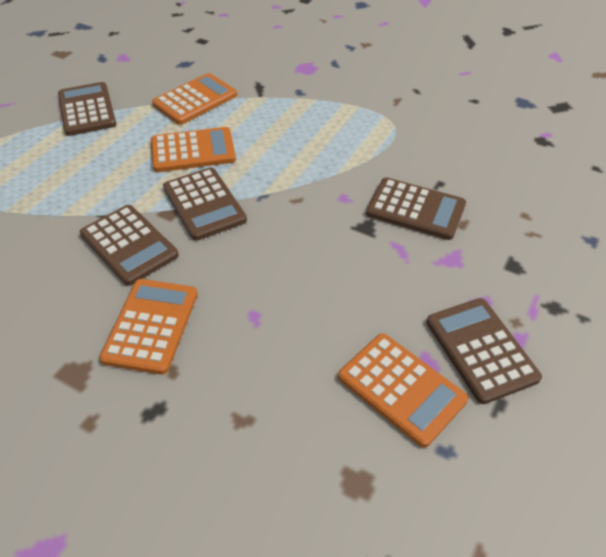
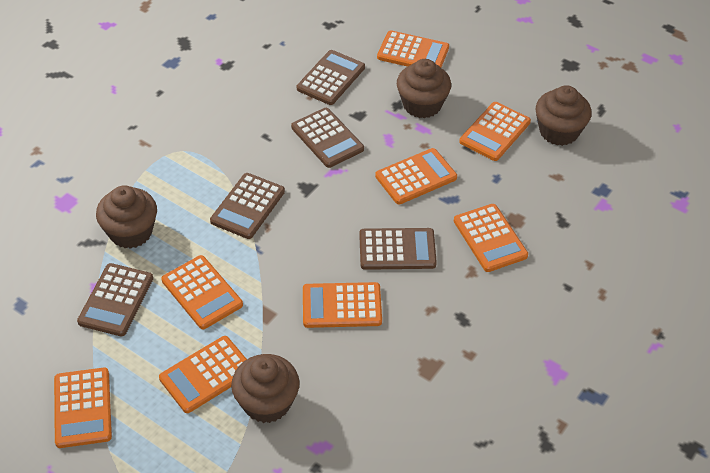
brown cupcake: 0 -> 4
orange calculator: 4 -> 8

